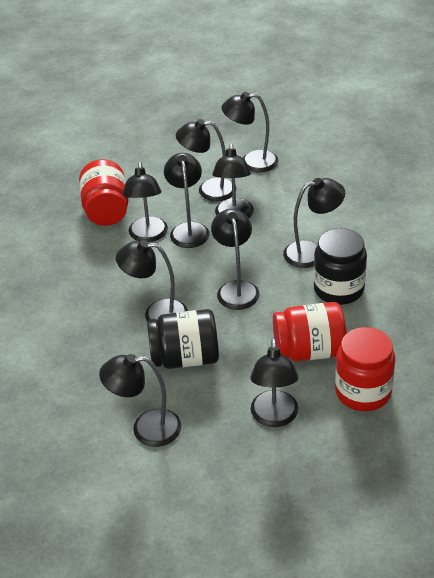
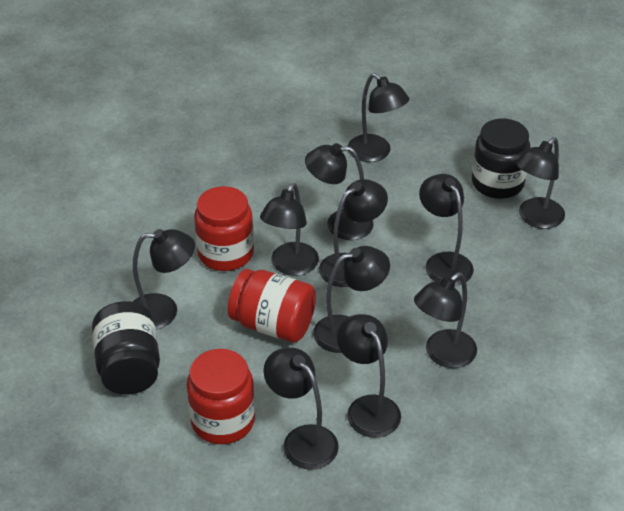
black lamp: 10 -> 11

